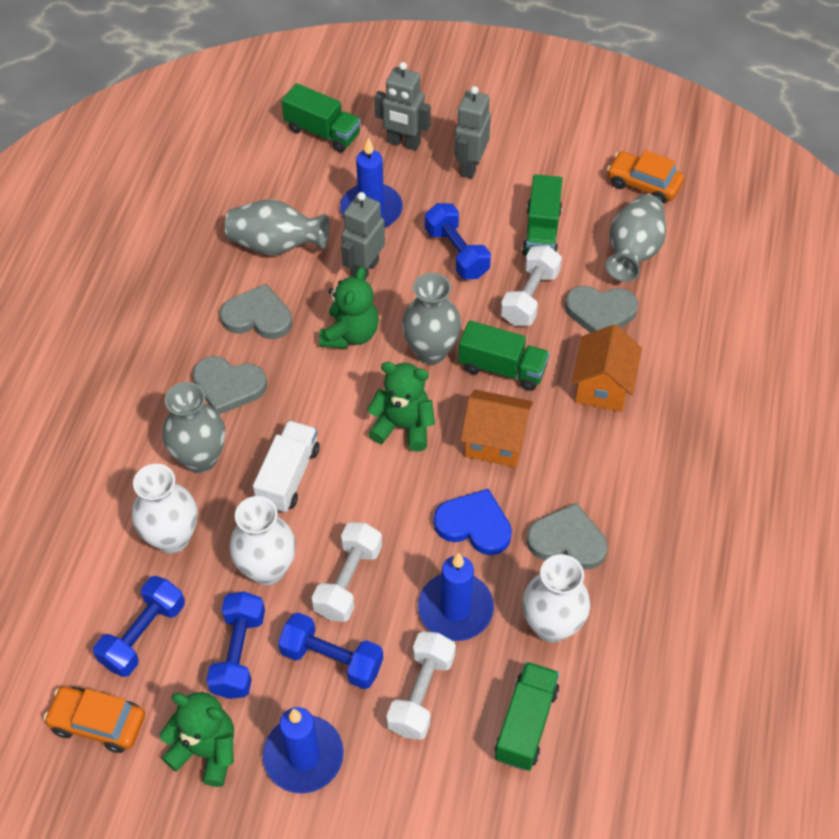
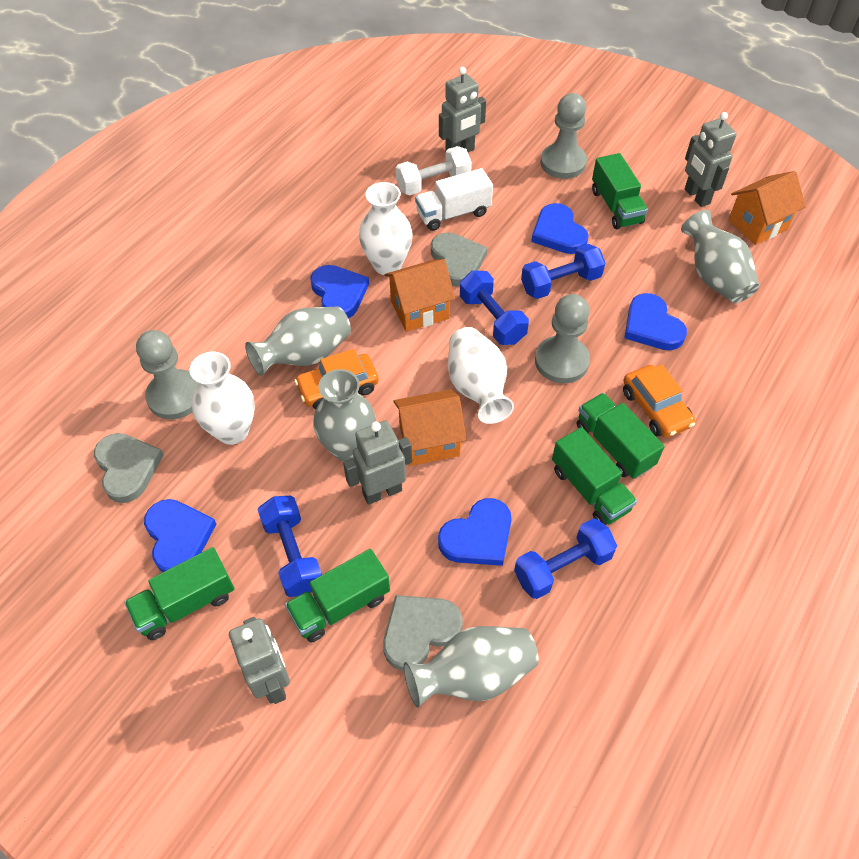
blue candle: 3 -> 0
blue heart: 1 -> 5
green teddy bear: 3 -> 0
green truck: 4 -> 5
grey heart: 4 -> 3
grey pawn: 0 -> 3
grey robot: 3 -> 4
orange house: 2 -> 3
white dumbbell: 3 -> 1

